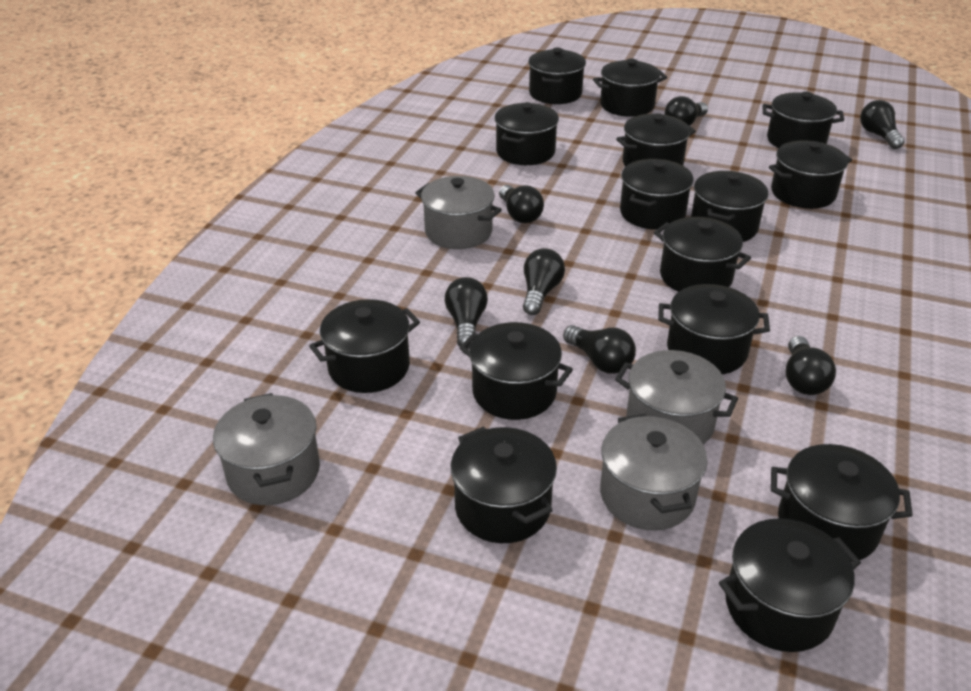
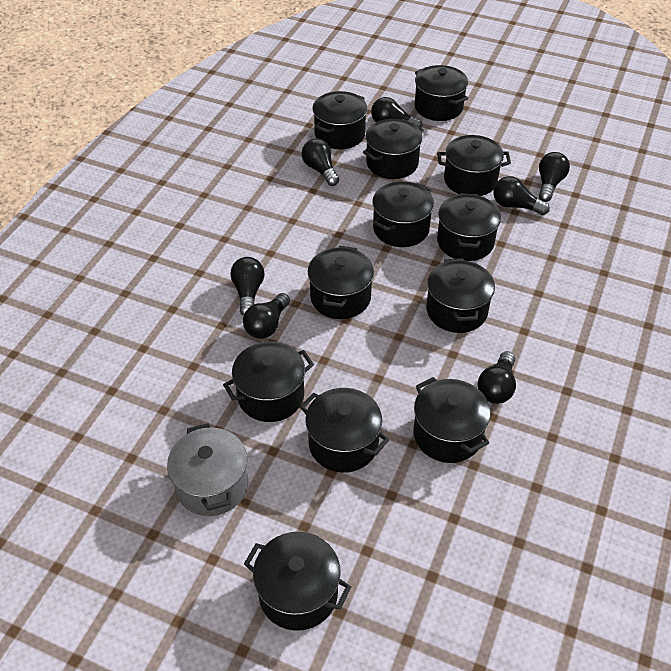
black pot: 15 -> 12
grey pot: 4 -> 1

